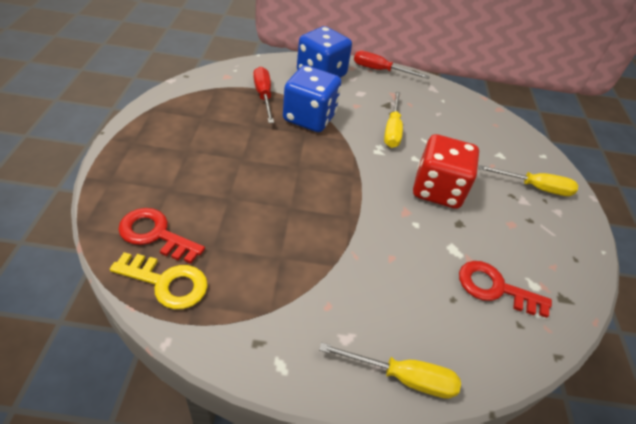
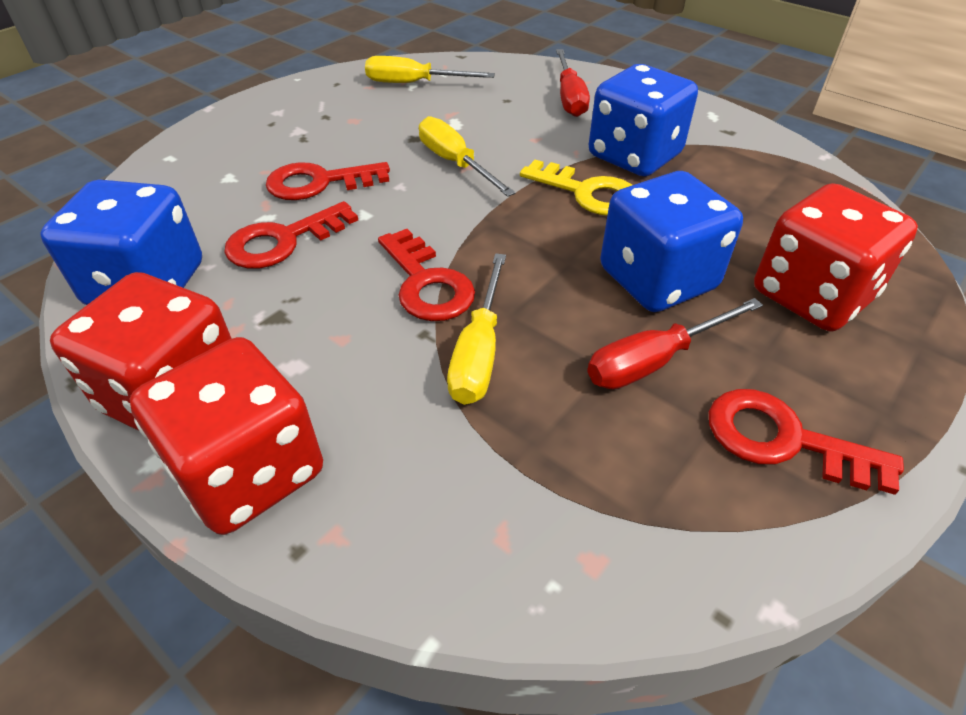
blue dice: 2 -> 3
red dice: 1 -> 3
red key: 2 -> 4

